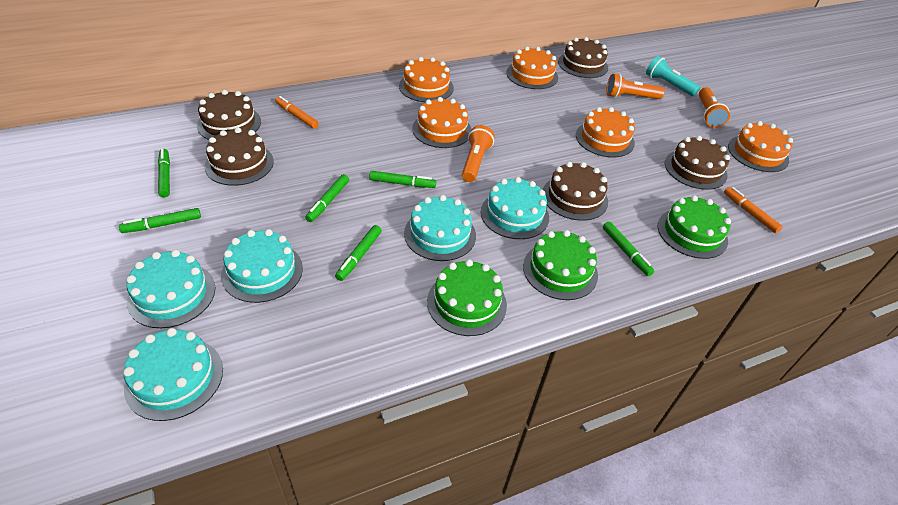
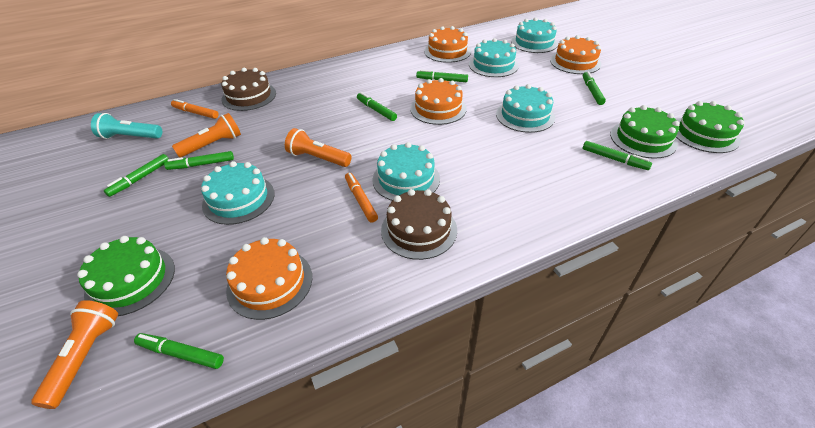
brown cake: 5 -> 2
green marker: 6 -> 7
orange cake: 5 -> 4

